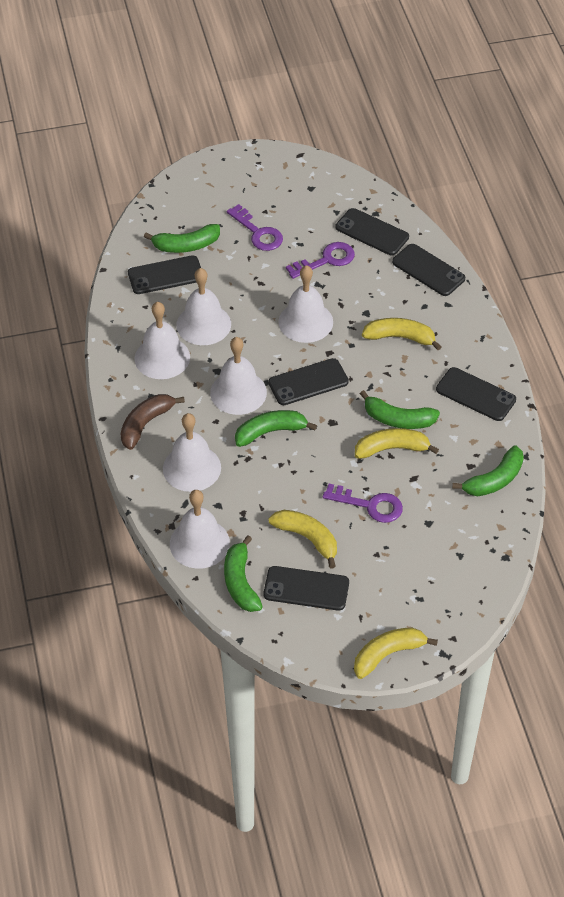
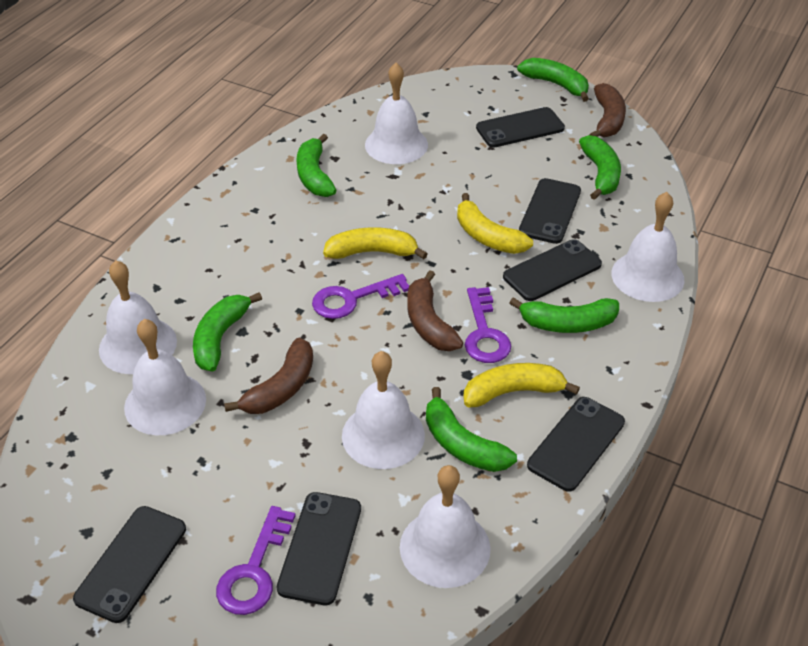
brown banana: 1 -> 3
green banana: 5 -> 6
yellow banana: 4 -> 3

